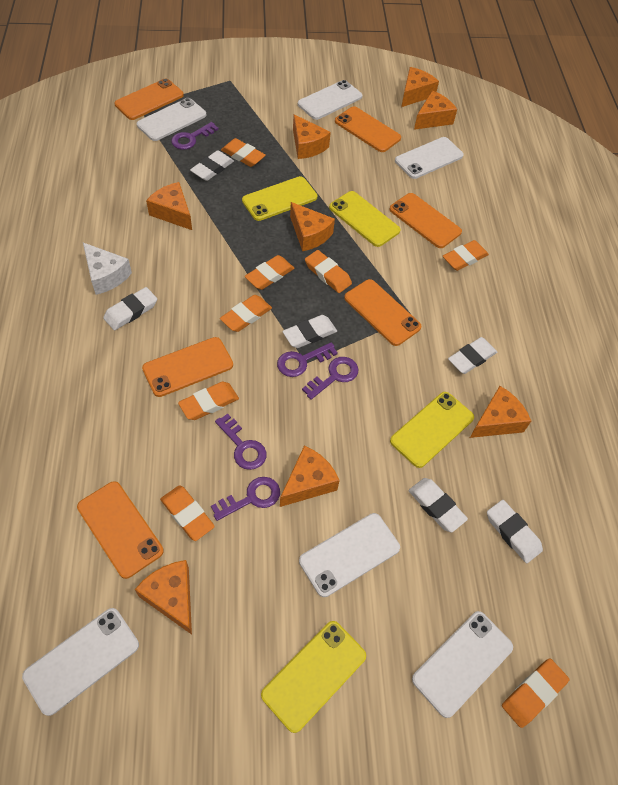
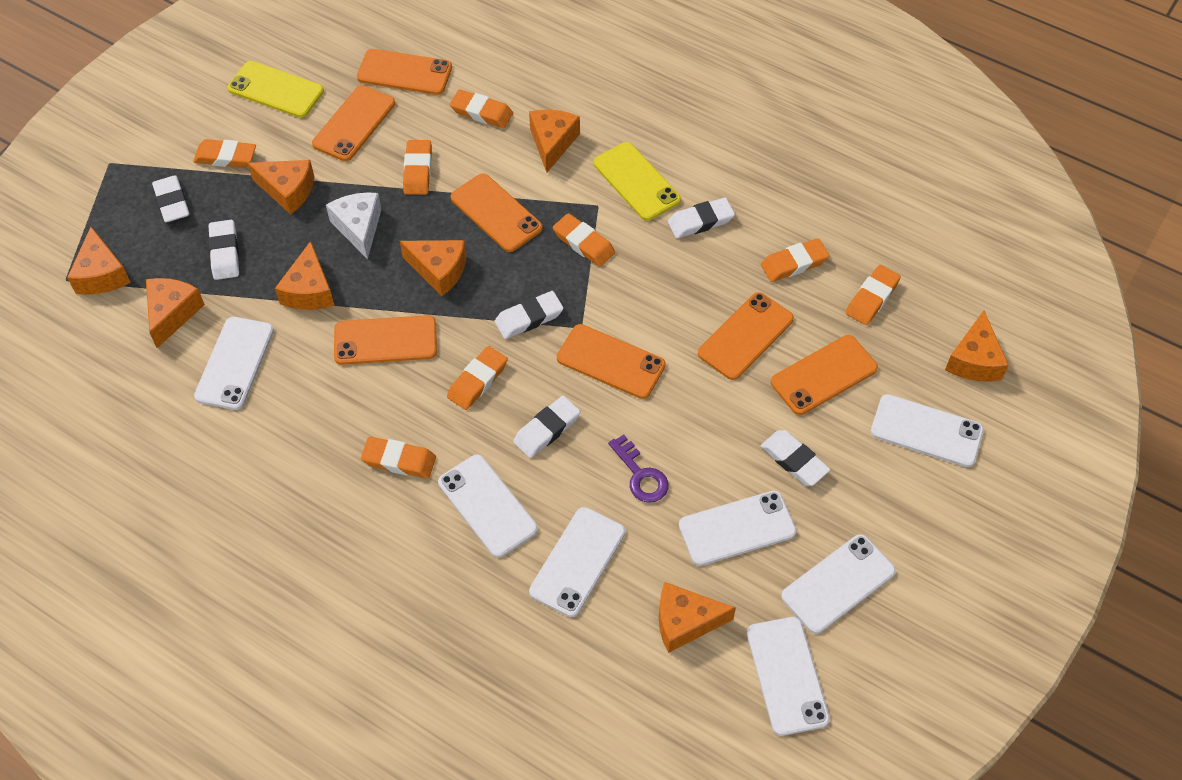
orange phone: 6 -> 7
purple key: 5 -> 1
white phone: 6 -> 7
yellow phone: 4 -> 2

